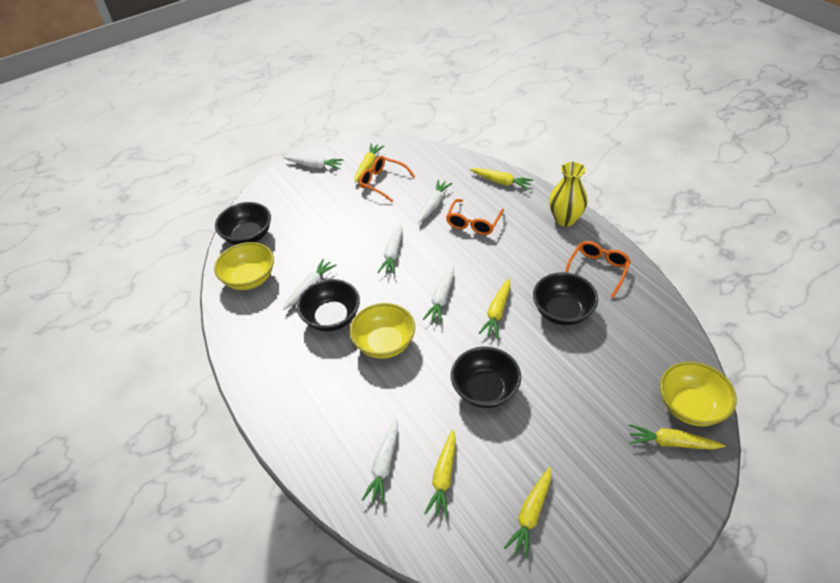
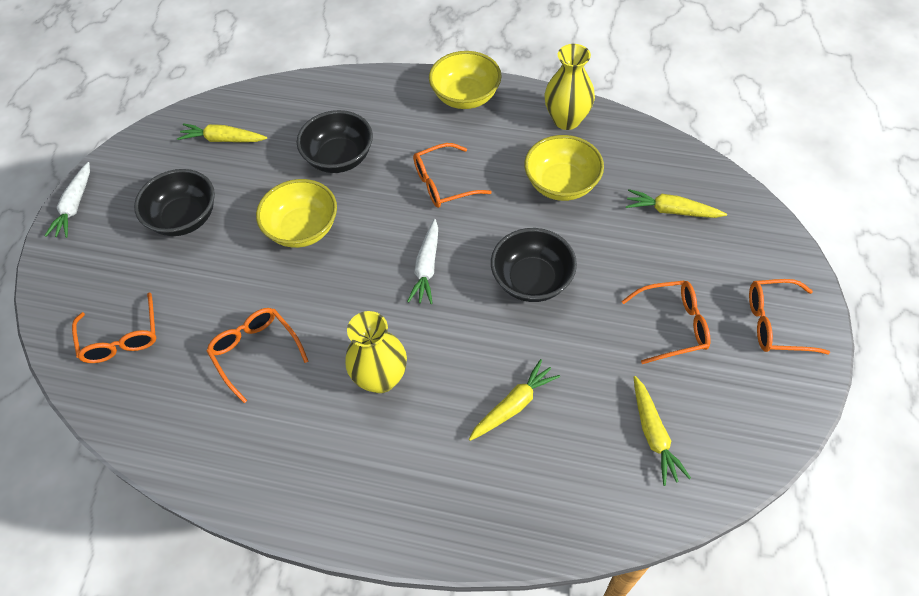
black bowl: 4 -> 3
orange glasses: 3 -> 5
white carrot: 6 -> 2
yellow carrot: 6 -> 4
yellow vase: 1 -> 2

